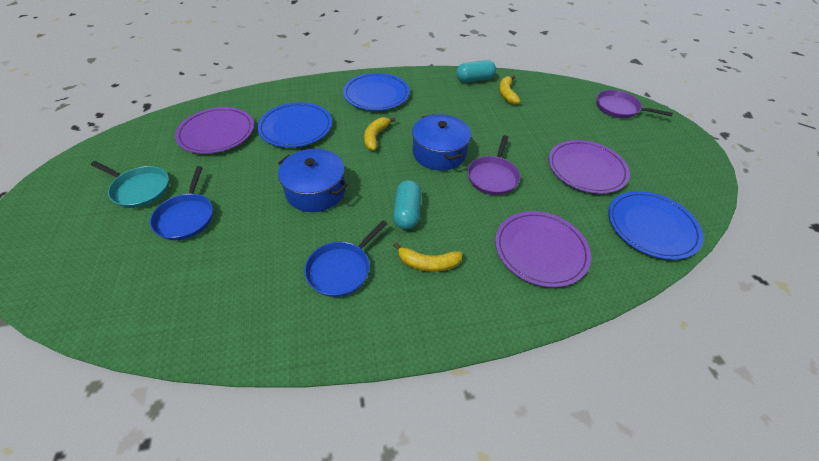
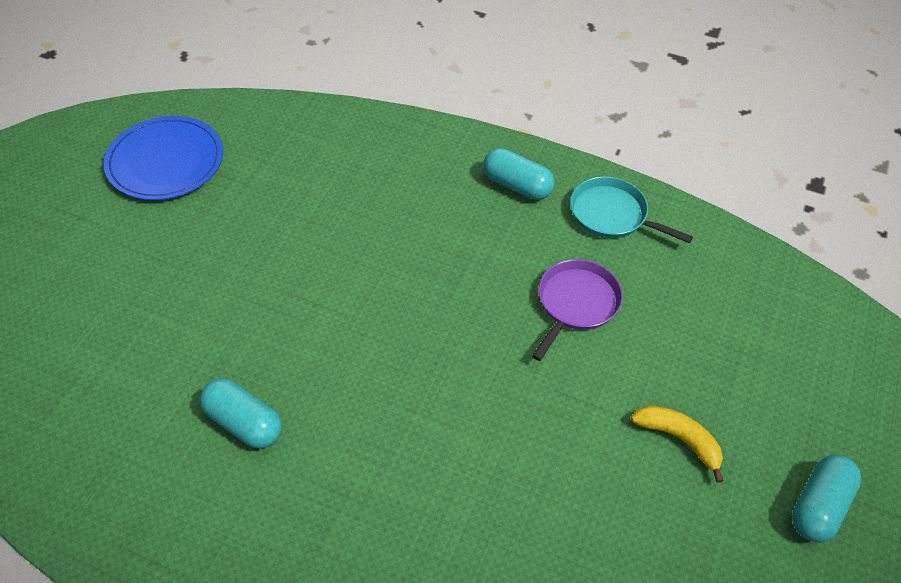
blue pan: 2 -> 0
blue plate: 3 -> 1
blue pot: 2 -> 0
purple pan: 2 -> 1
purple plate: 3 -> 0
turquoise capsule: 2 -> 3
yellow banana: 3 -> 1

